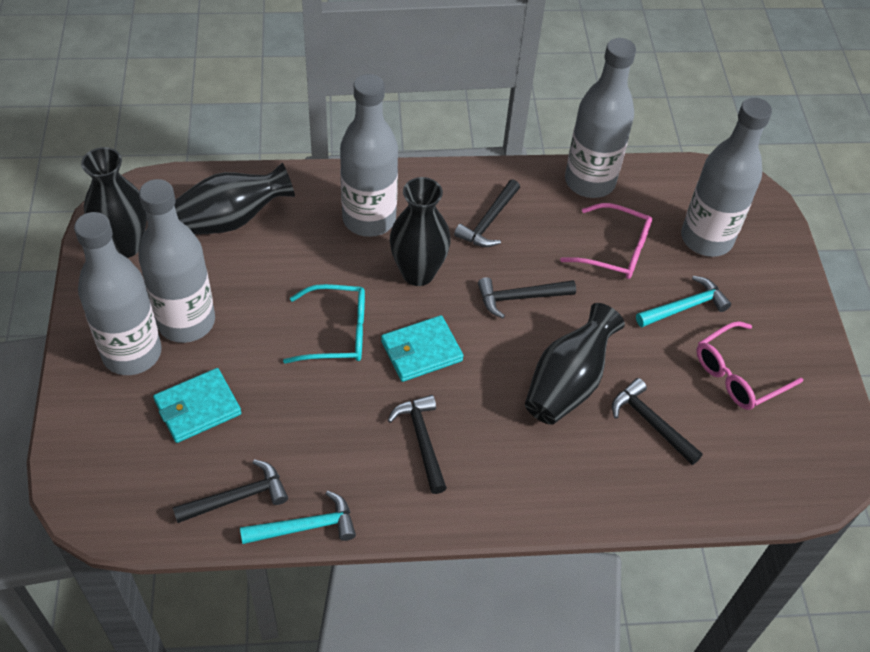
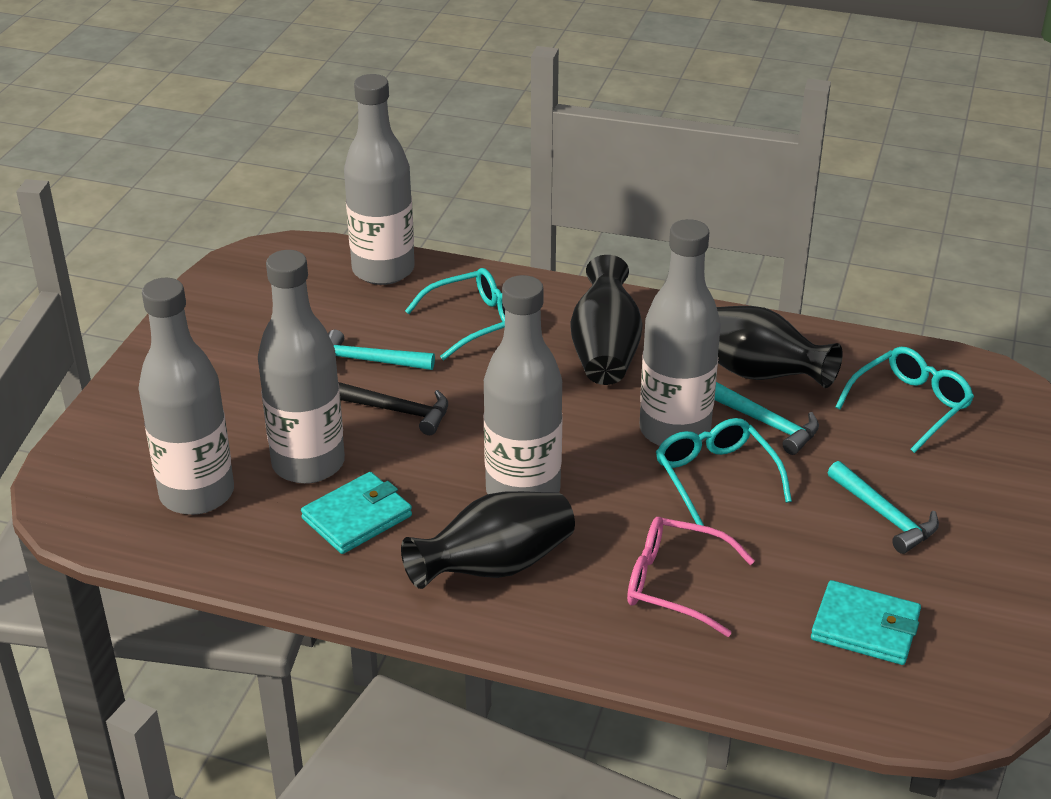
black hammer: 5 -> 1
black vase: 4 -> 3
pink glasses: 2 -> 1
turquoise glasses: 1 -> 3
turquoise hammer: 2 -> 3

